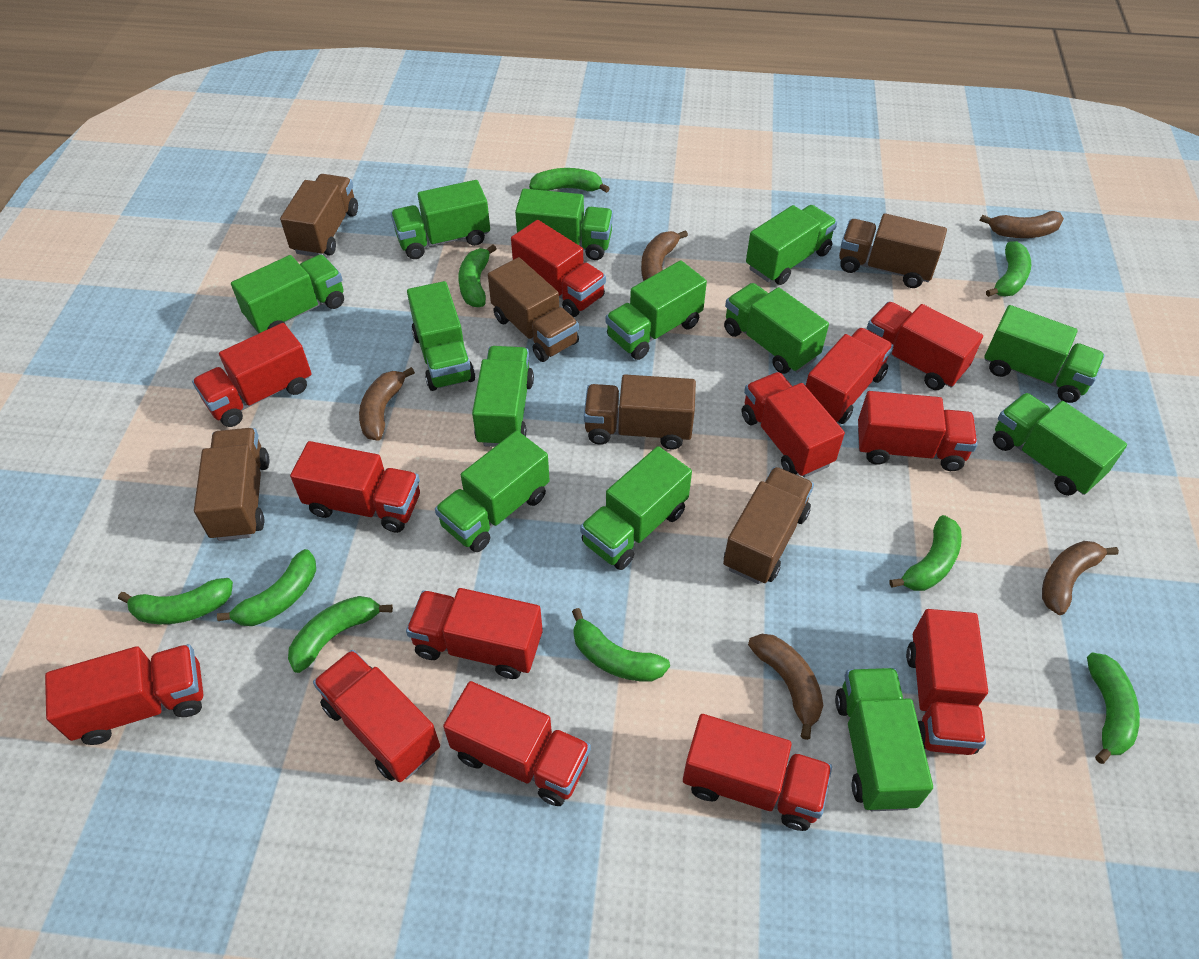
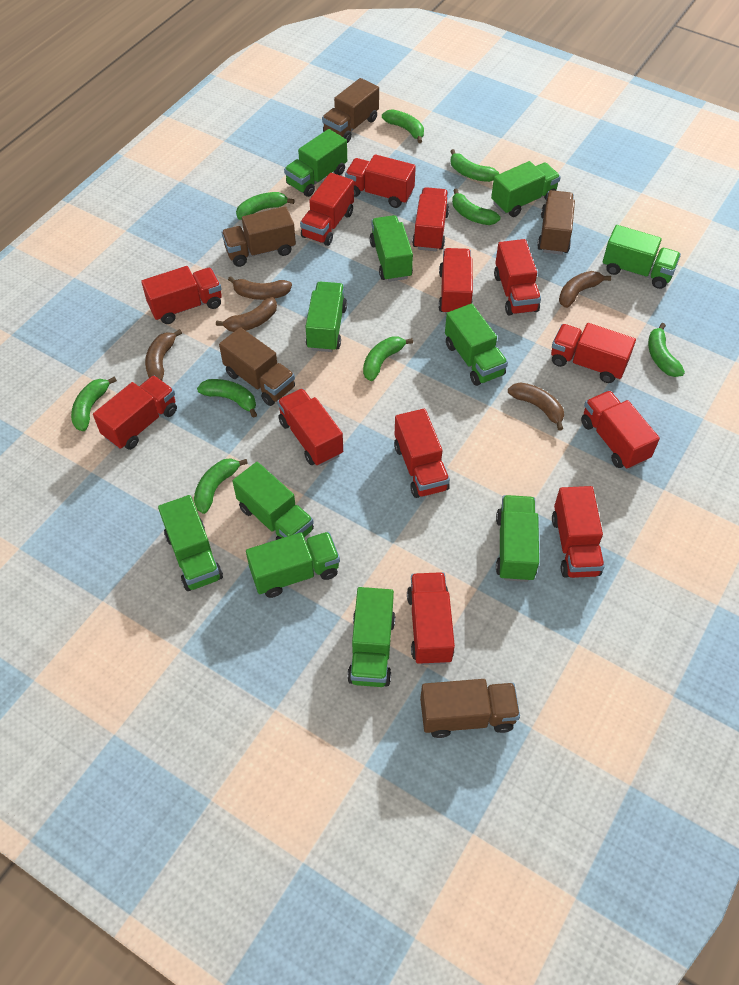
brown truck: 6 -> 5
green truck: 13 -> 11

